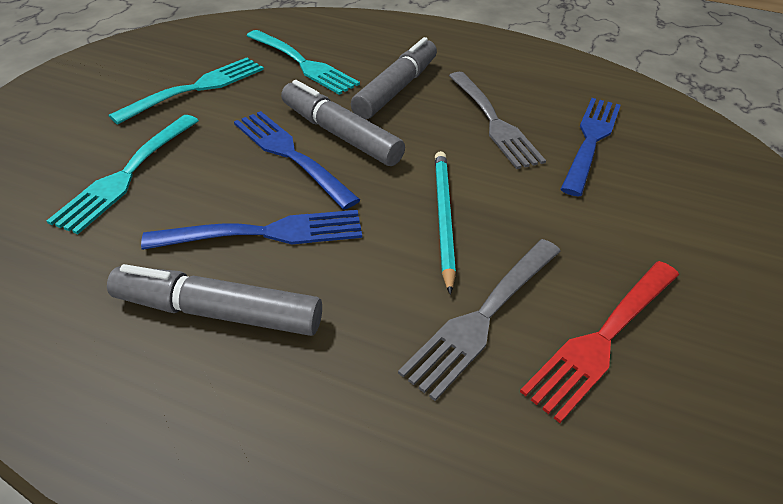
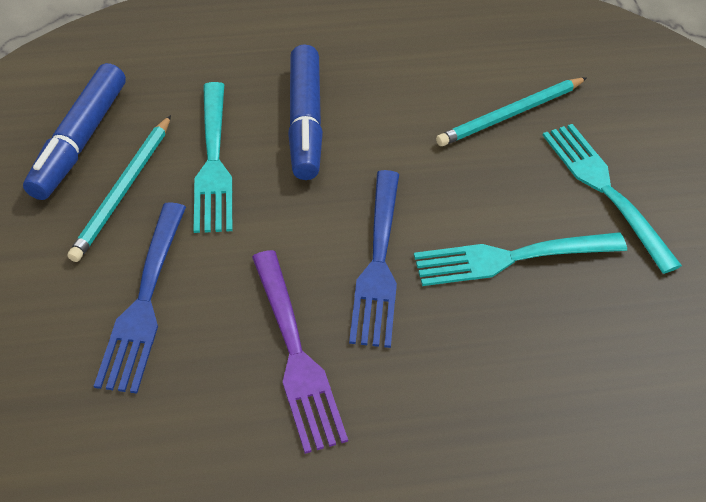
blue fork: 3 -> 2
blue marker: 0 -> 2
grey fork: 2 -> 0
grey marker: 3 -> 0
purple fork: 0 -> 1
red fork: 1 -> 0
turquoise pencil: 1 -> 2

